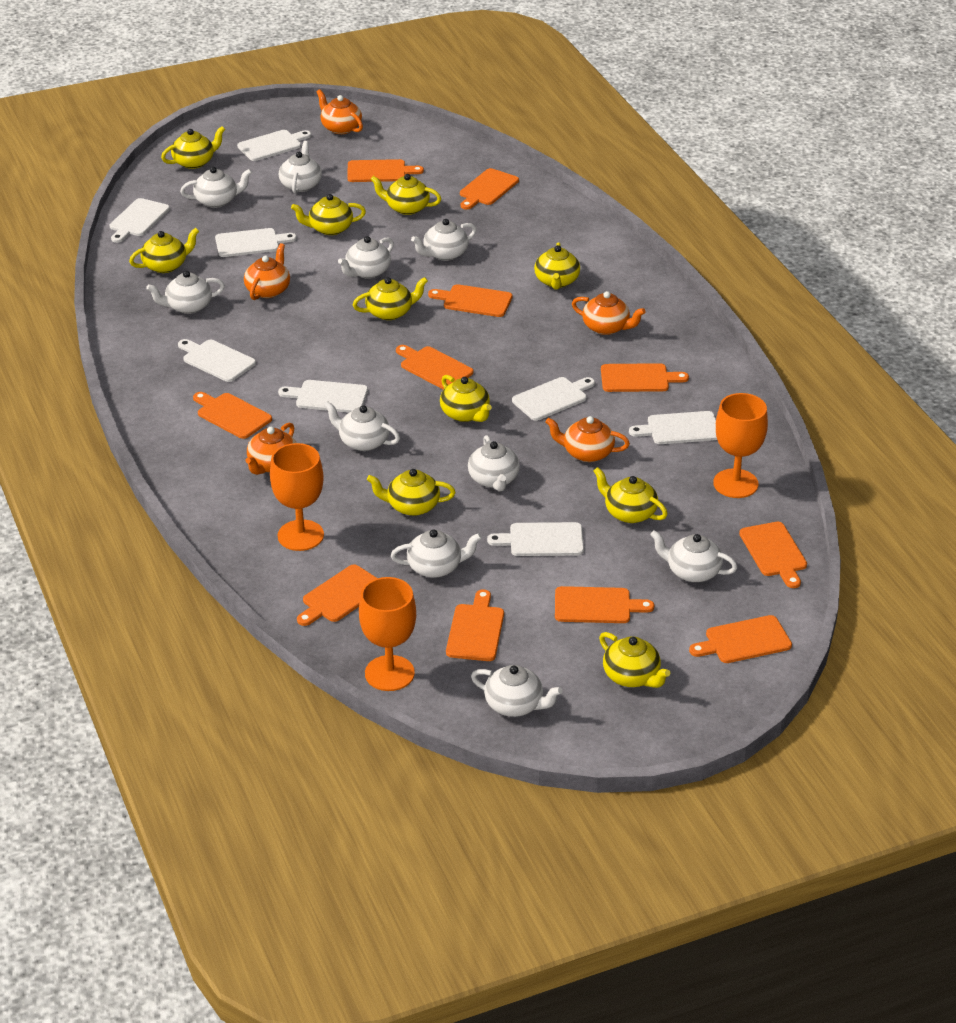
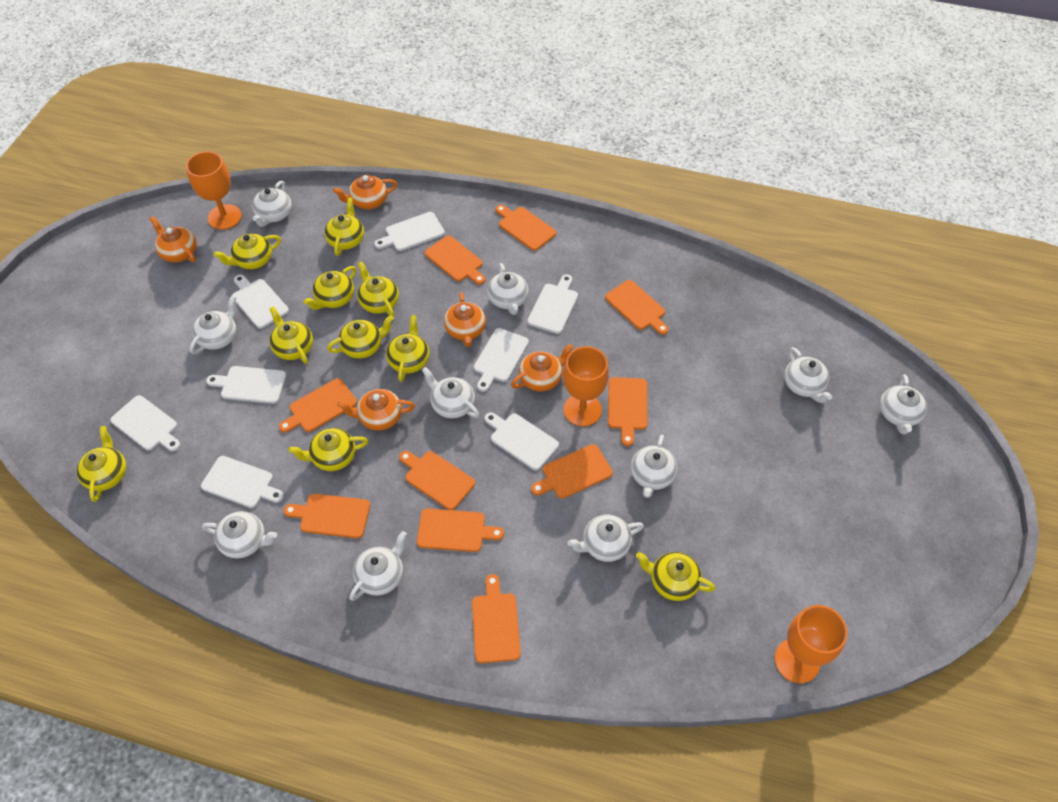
orange cutting board: 11 -> 10

